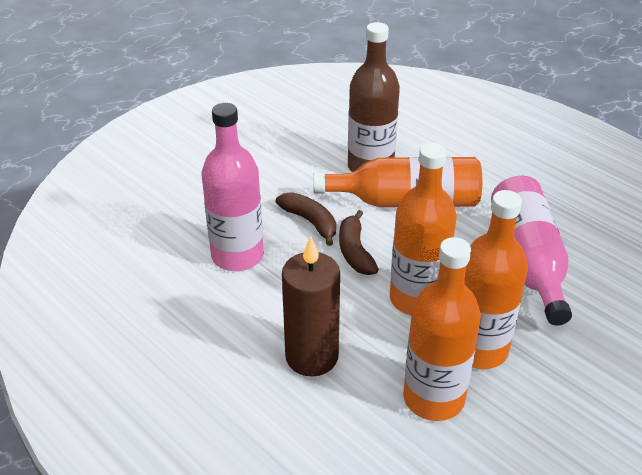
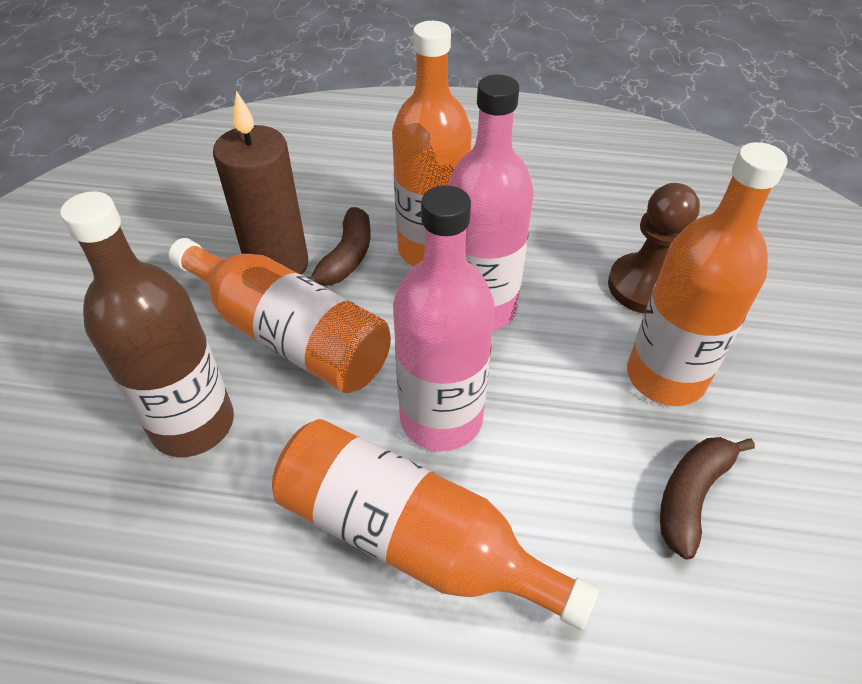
brown pawn: 0 -> 1

